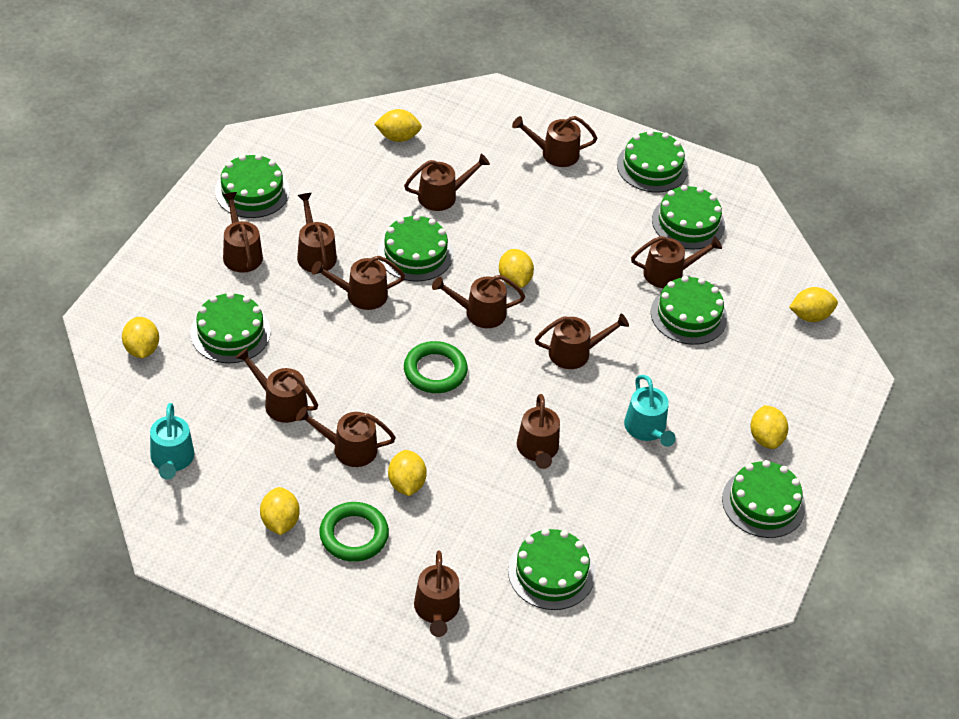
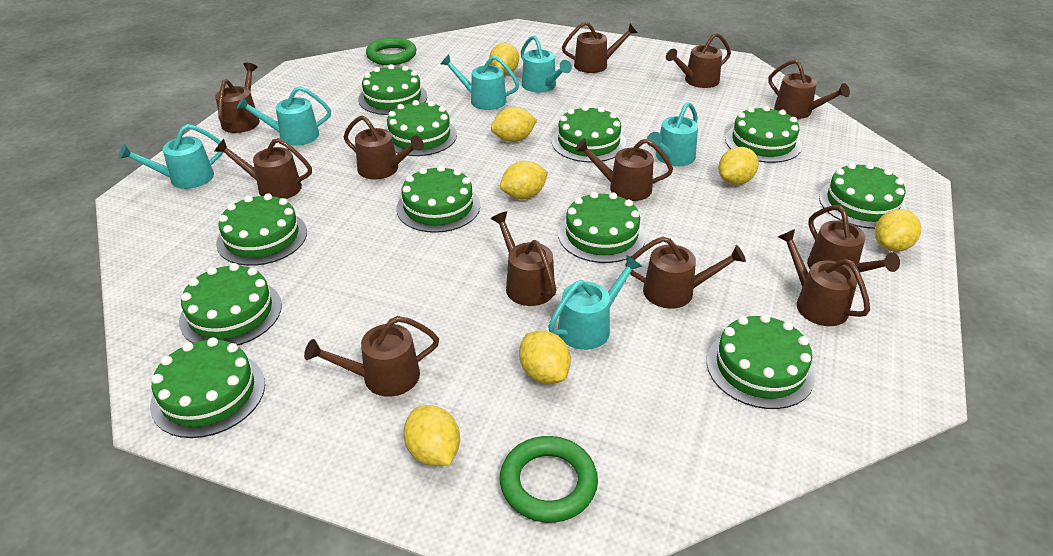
green cake: 8 -> 11
turquoise watering can: 2 -> 6

